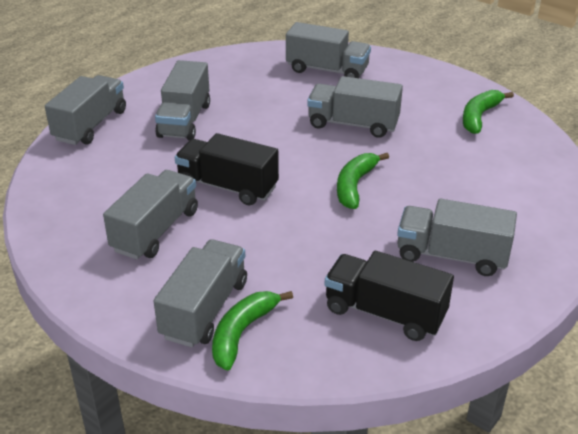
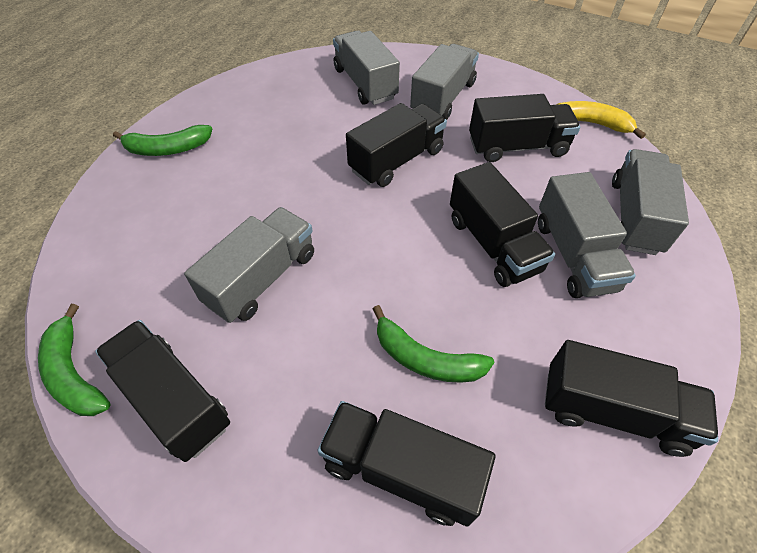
black truck: 2 -> 6
grey truck: 7 -> 5
yellow banana: 0 -> 1

